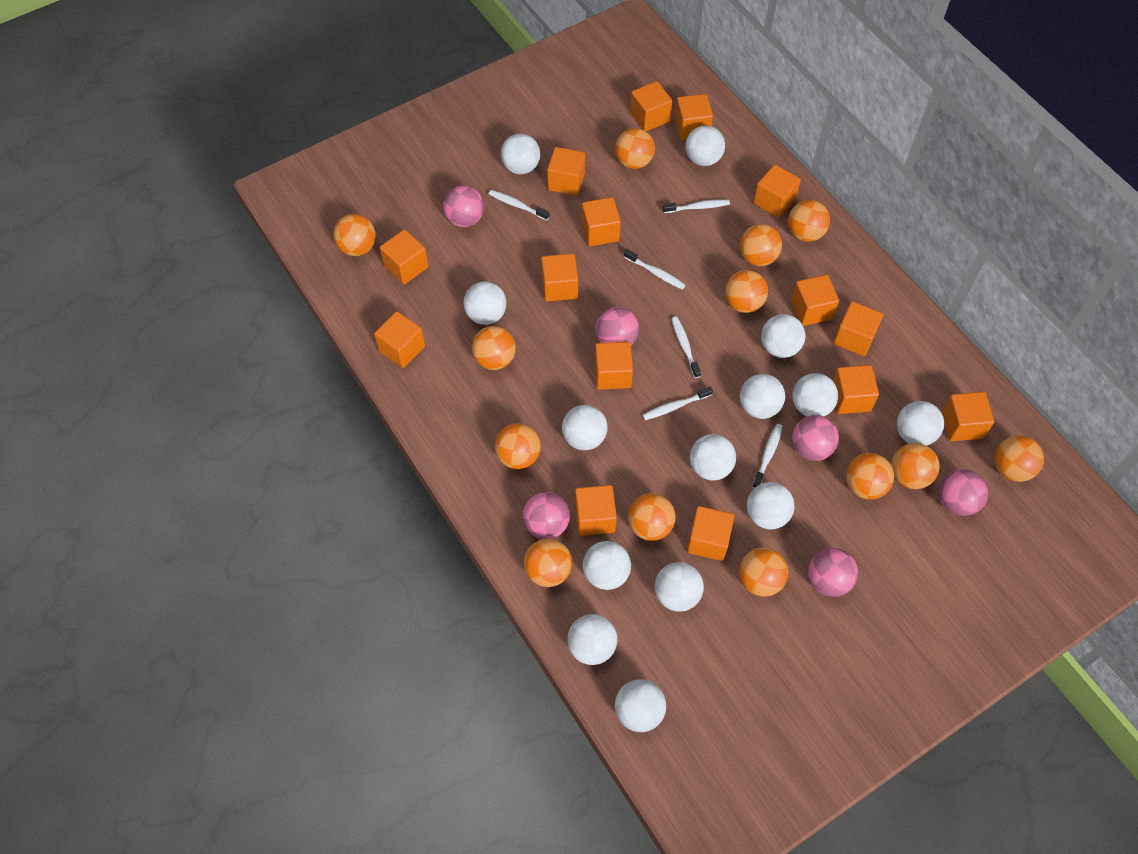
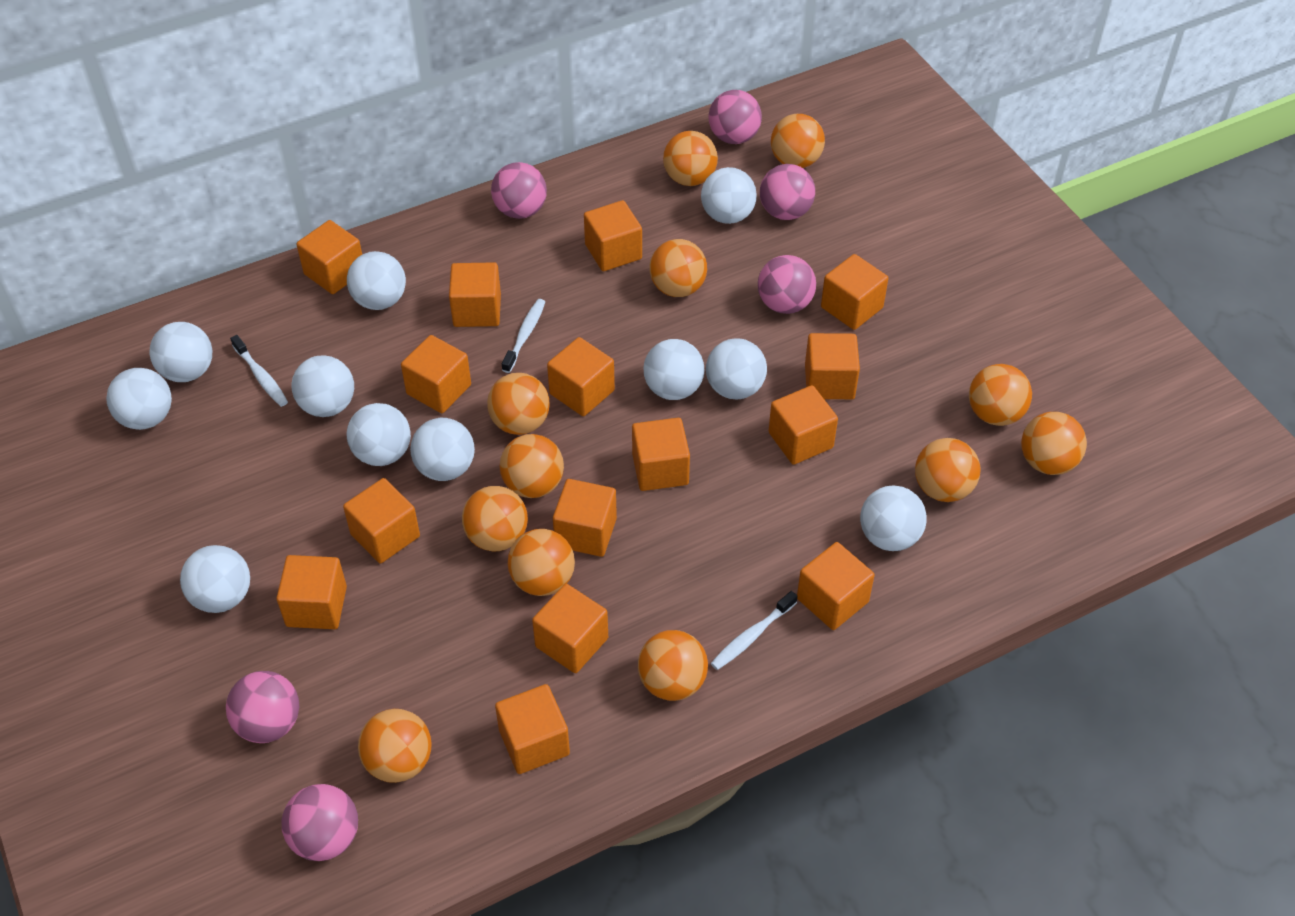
orange ball: 13 -> 12
white ball: 14 -> 11
white toothbrush: 6 -> 3

